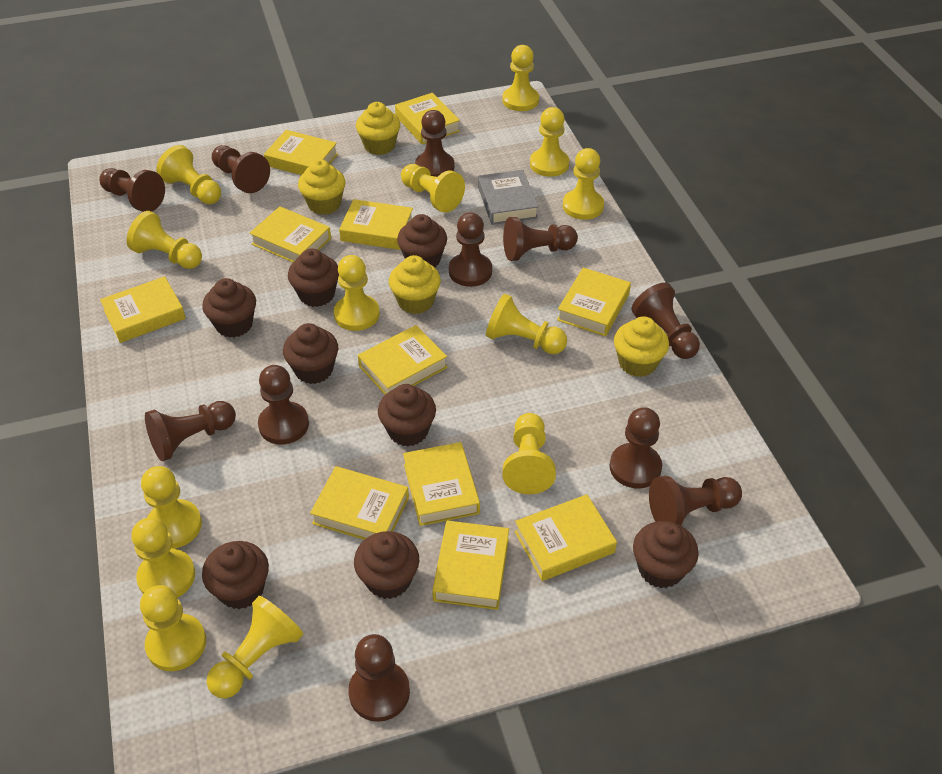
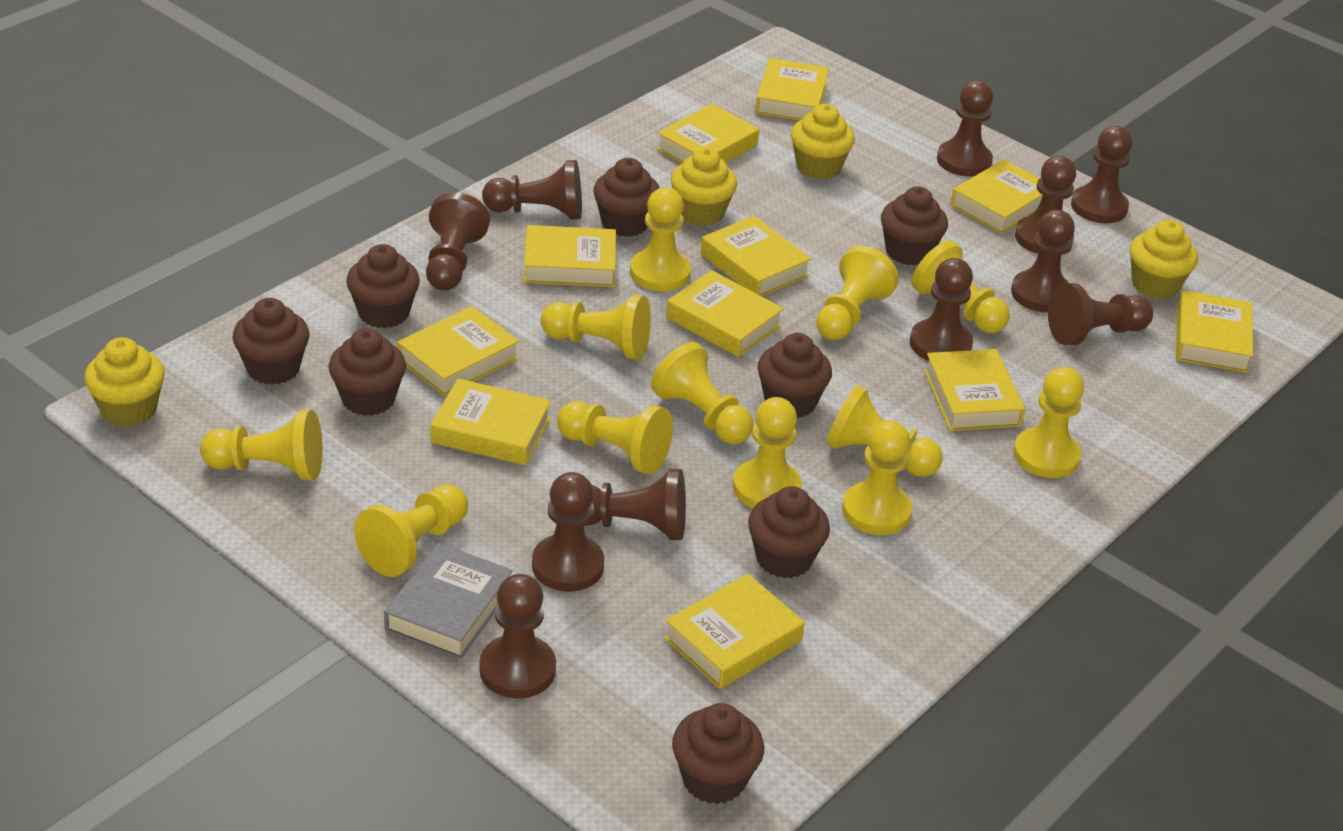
yellow pawn: 13 -> 12

